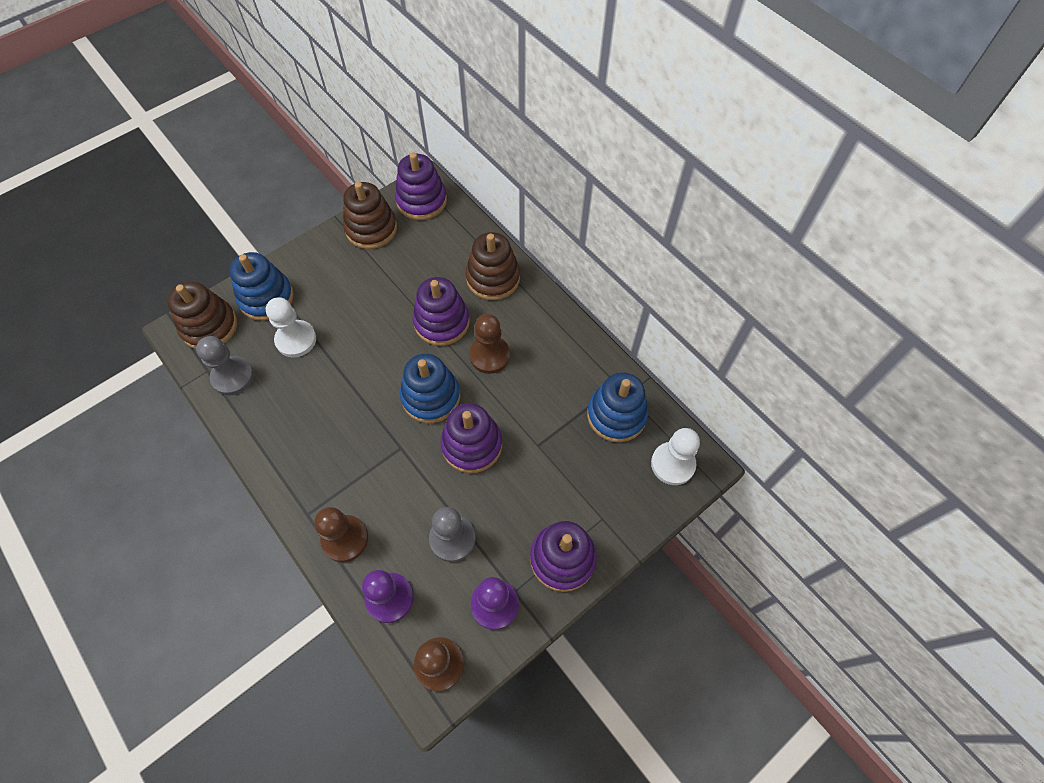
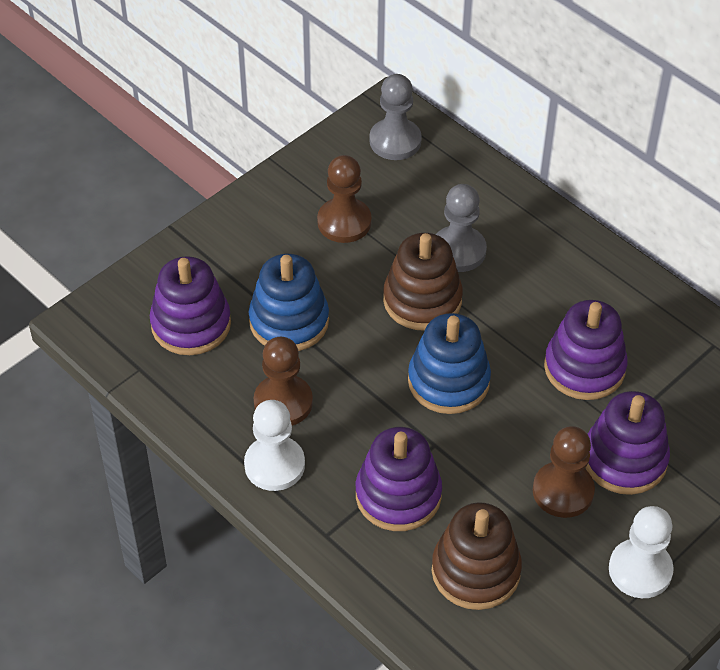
blue stacking toy: 3 -> 2
brown stacking toy: 3 -> 2
purple pawn: 2 -> 0

